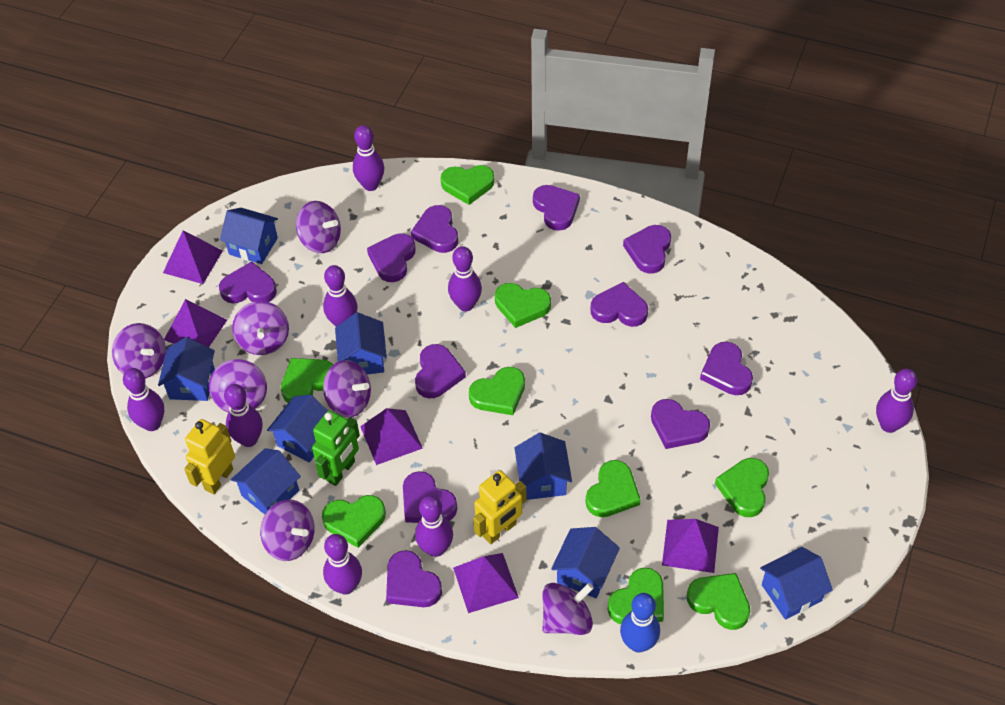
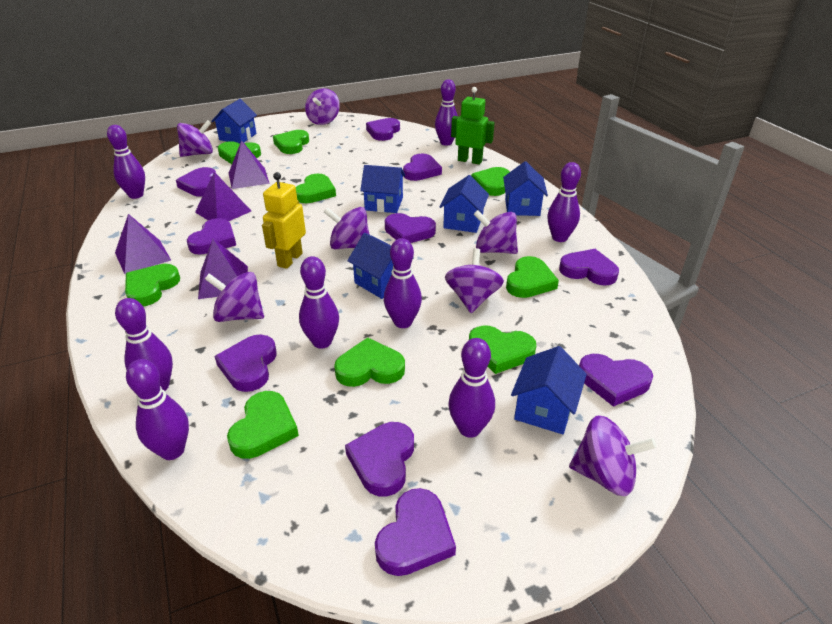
blue bowling pin: 1 -> 0
blue house: 8 -> 6
purple heart: 11 -> 10
purple pyramid: 5 -> 4
yellow robot: 2 -> 1

